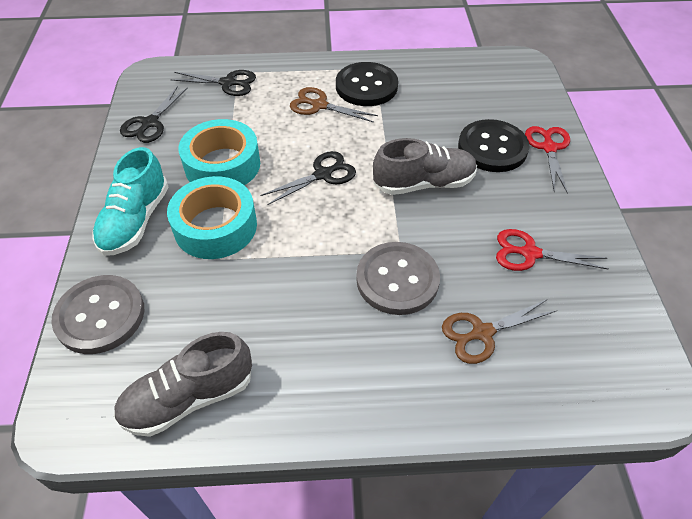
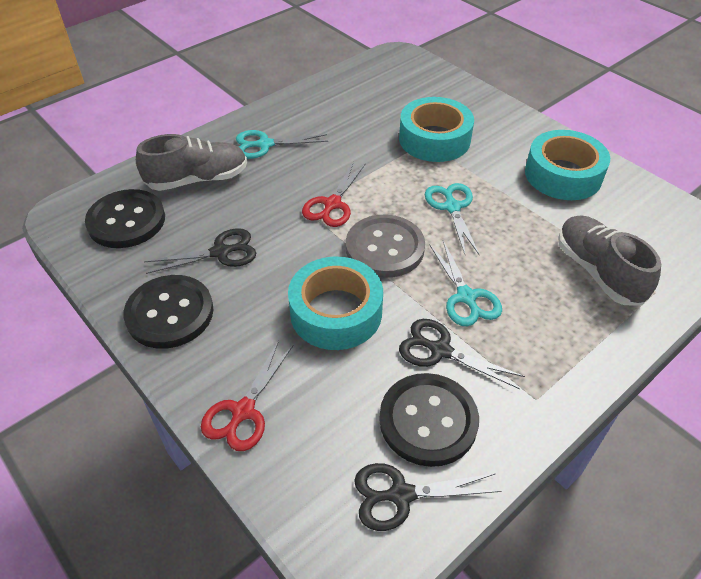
black button: 2 -> 3
brown scissors: 2 -> 0
grey button: 2 -> 1
turquoise scissors: 0 -> 3
turquoise shoe: 1 -> 0
turquoise tape: 2 -> 3

